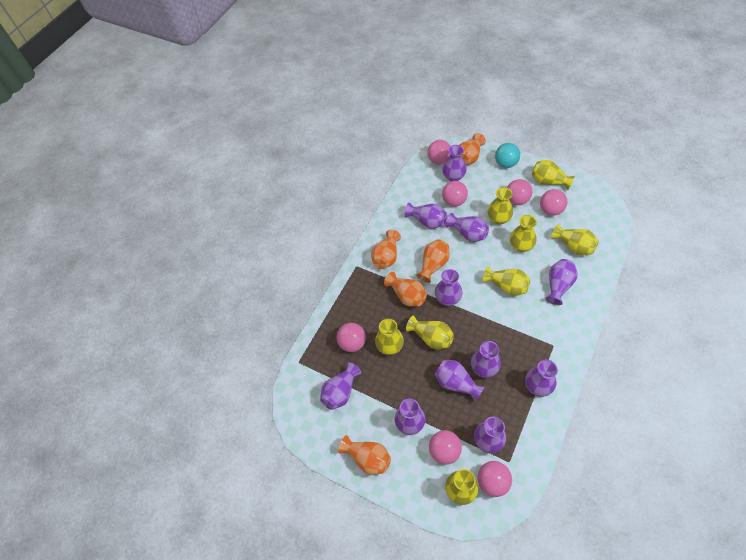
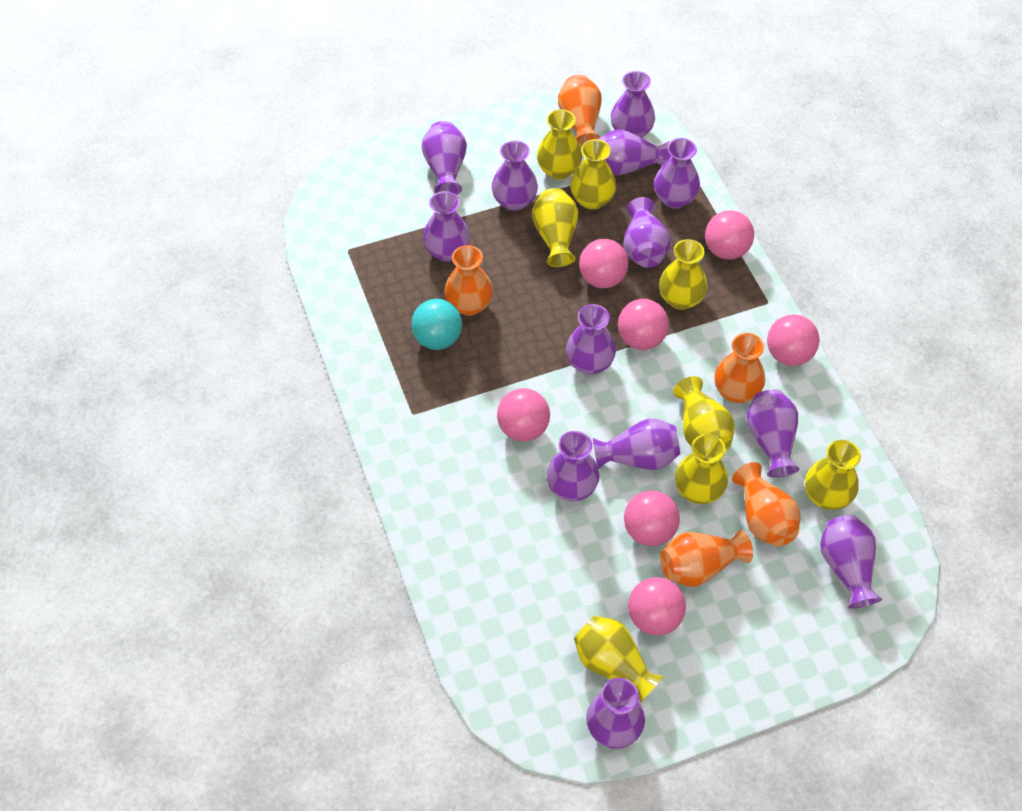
purple vase: 11 -> 13

